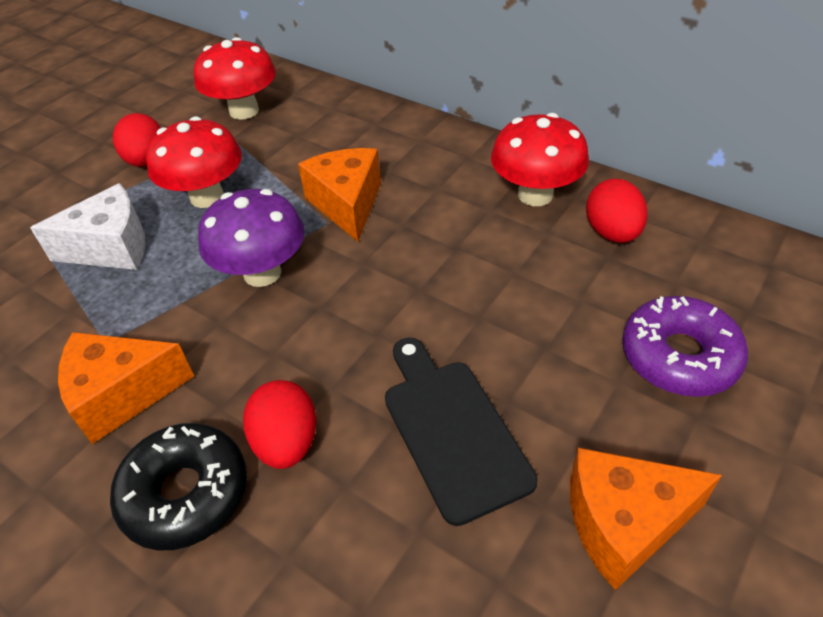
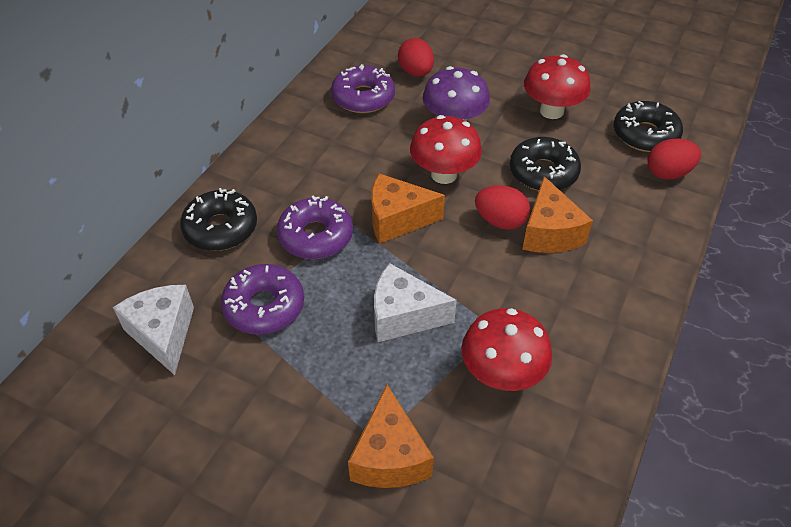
black cutting board: 1 -> 0
black donut: 1 -> 3
purple donut: 1 -> 3
white cheese: 1 -> 2

